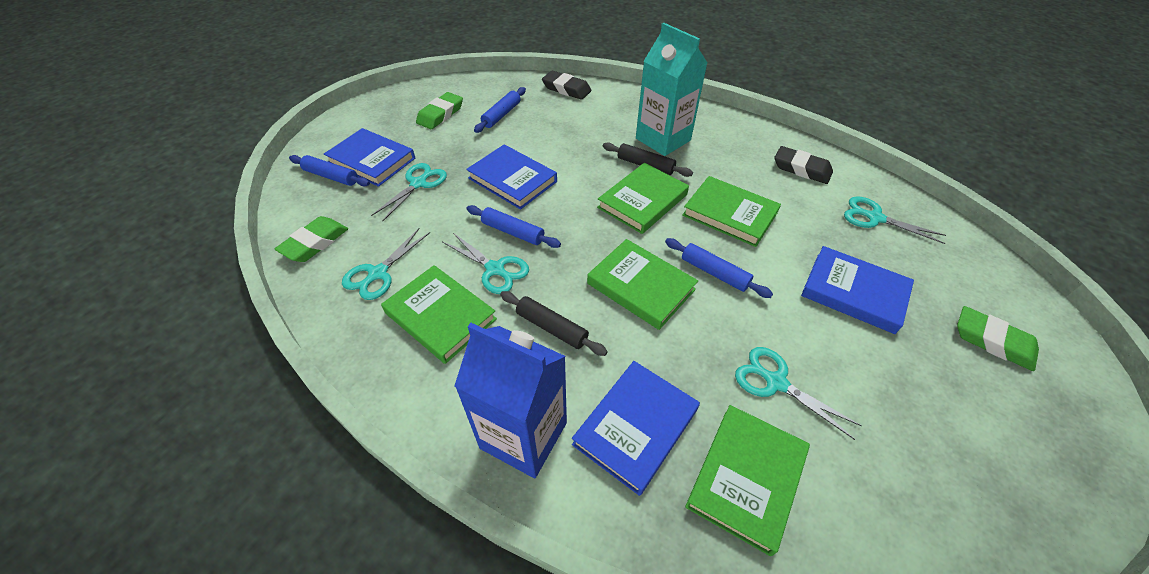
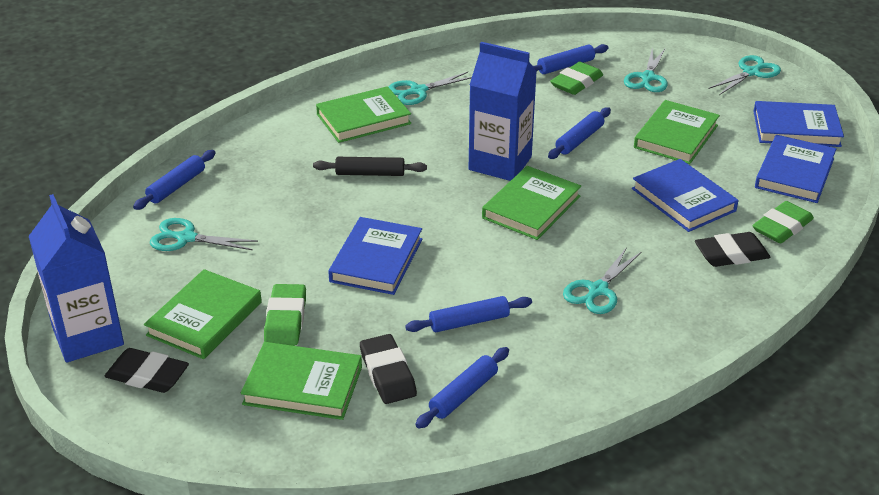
black eraser: 2 -> 3
black rolling pin: 2 -> 1
blue carton: 1 -> 2
blue rolling pin: 4 -> 5
turquoise carton: 1 -> 0

